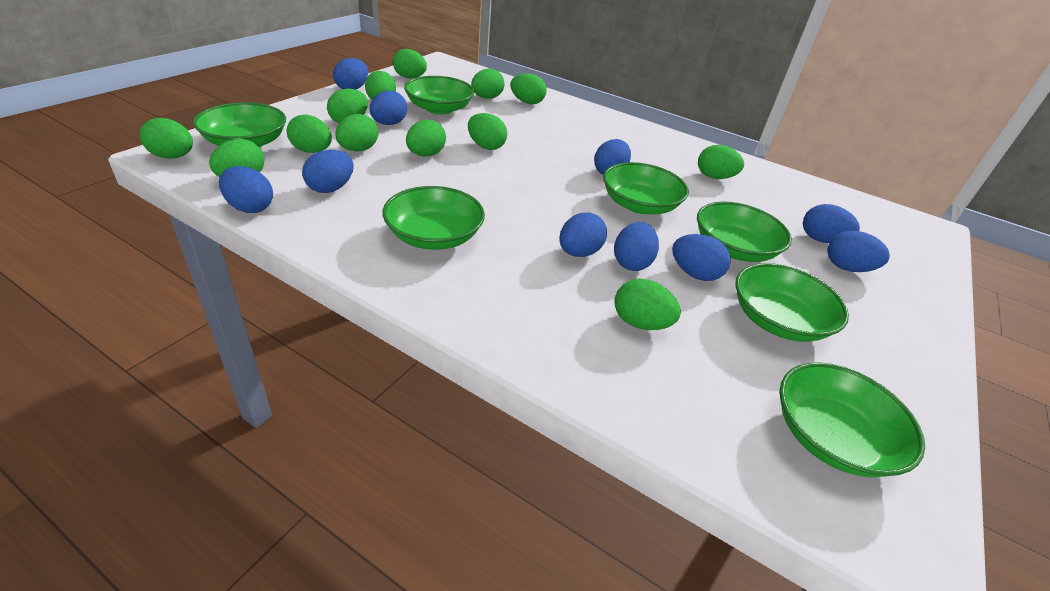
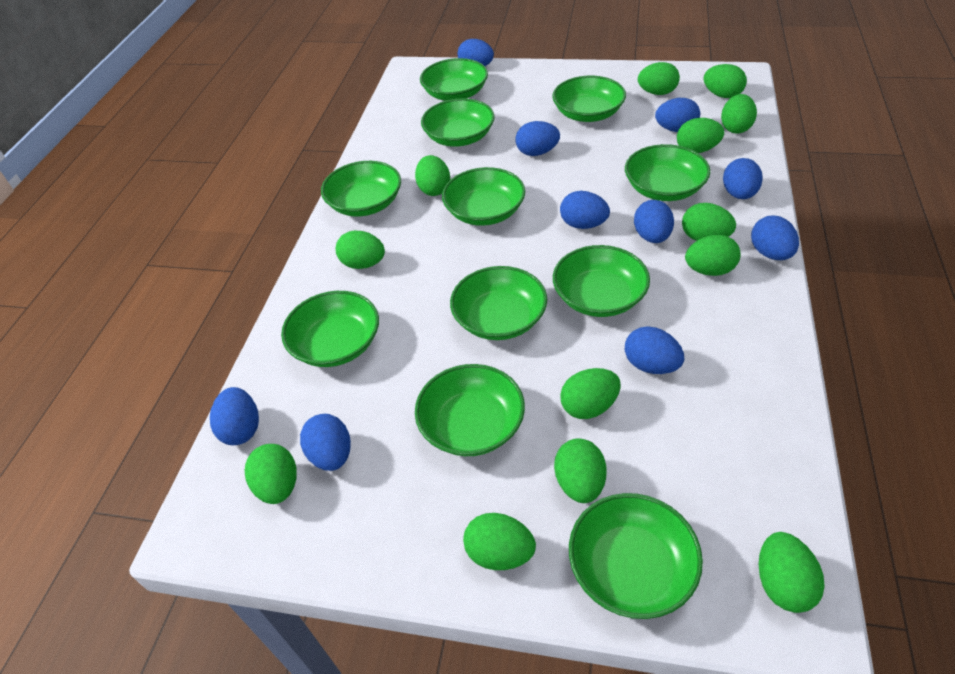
green bowl: 7 -> 11

